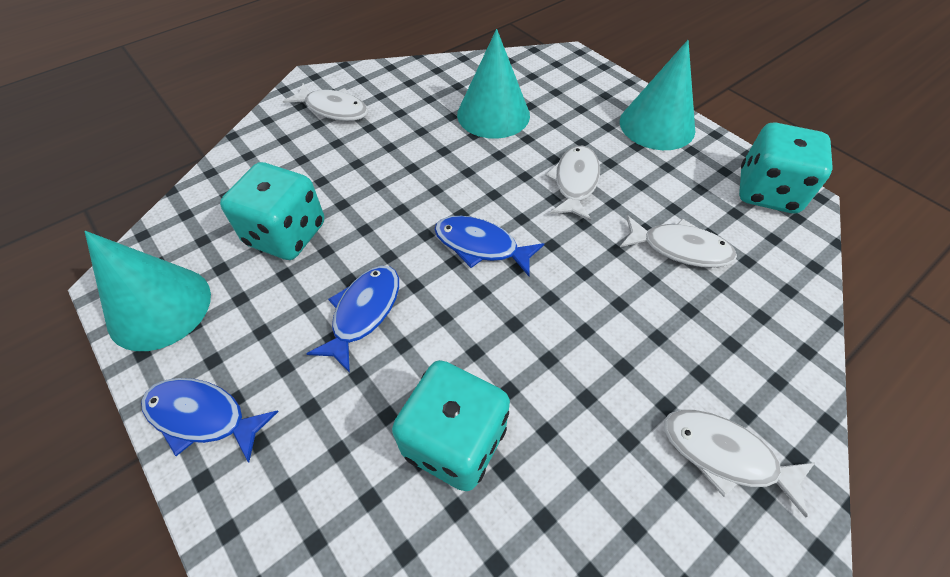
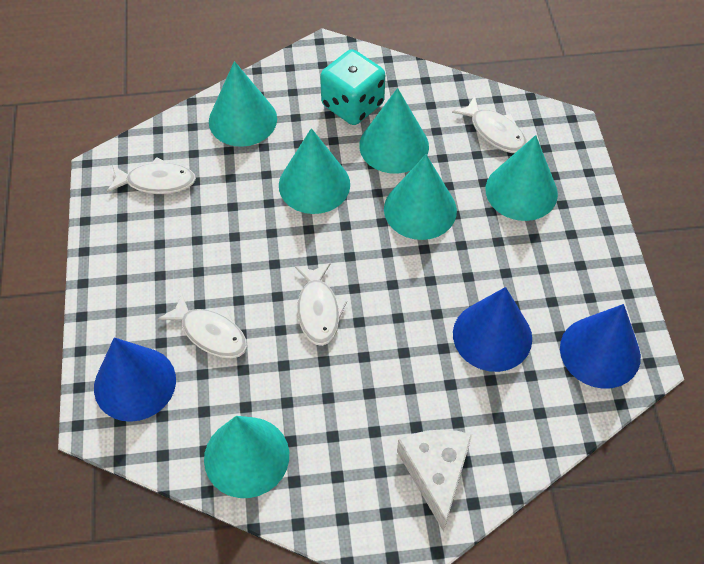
blue cone: 0 -> 3
blue fish: 3 -> 0
turquoise cone: 3 -> 6
turquoise dice: 3 -> 1
white cheese: 0 -> 1

